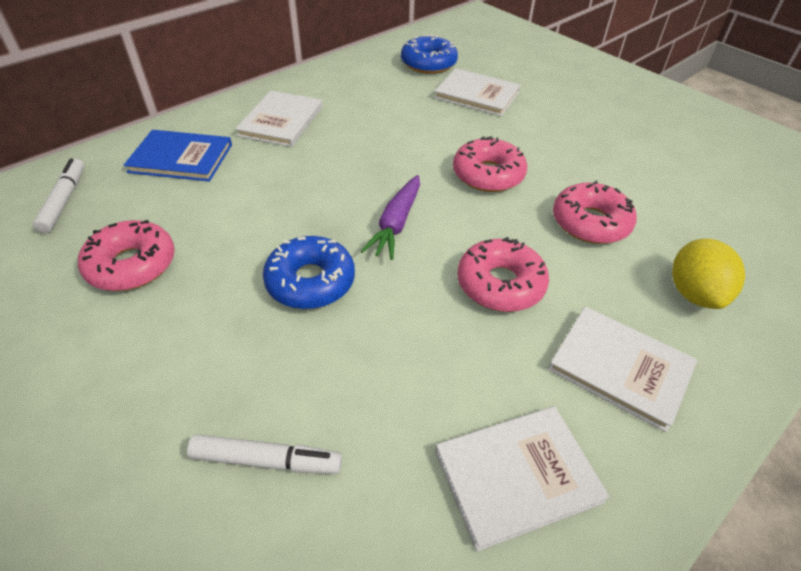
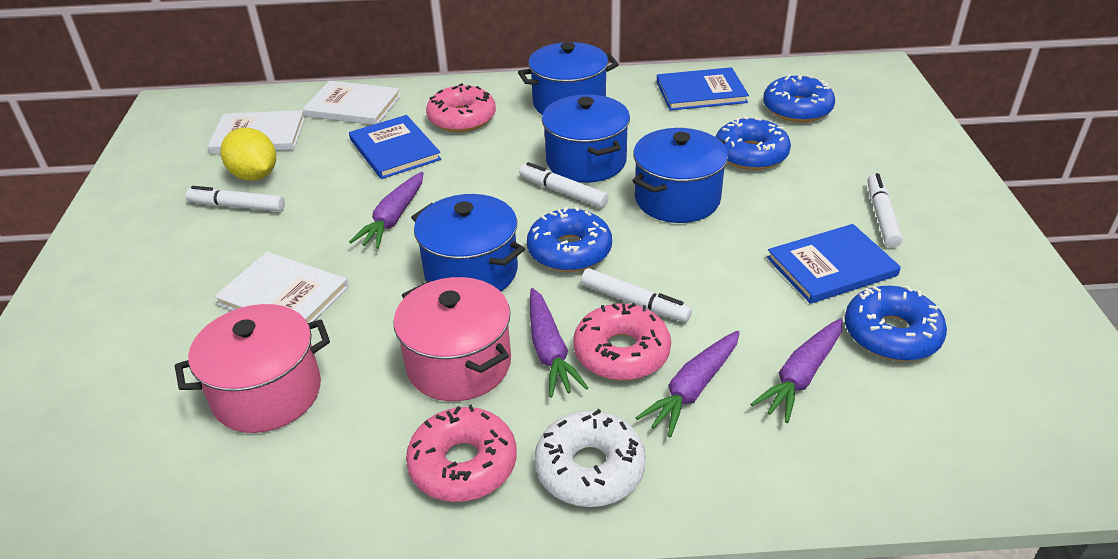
blue book: 1 -> 3
blue donut: 2 -> 4
blue pot: 0 -> 4
pink donut: 4 -> 3
pink pot: 0 -> 2
purple carrot: 1 -> 4
white book: 4 -> 3
white donut: 0 -> 1
white marker: 2 -> 4

